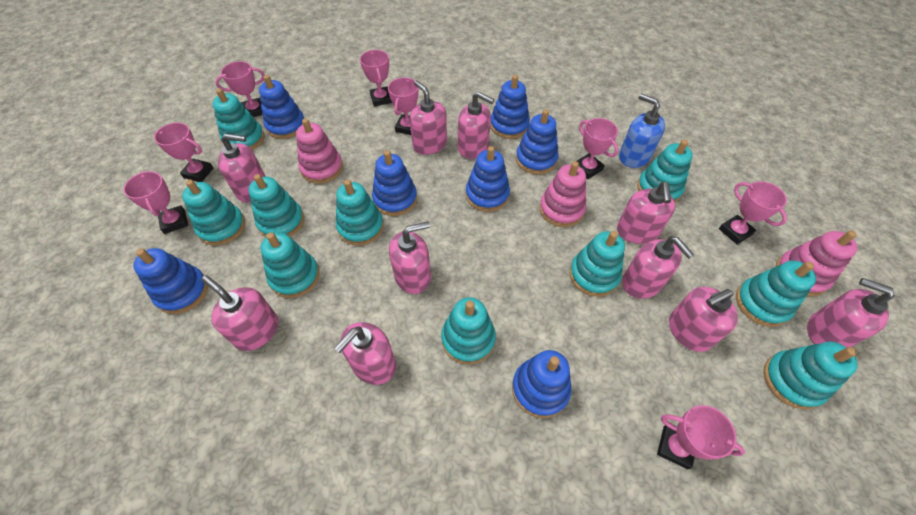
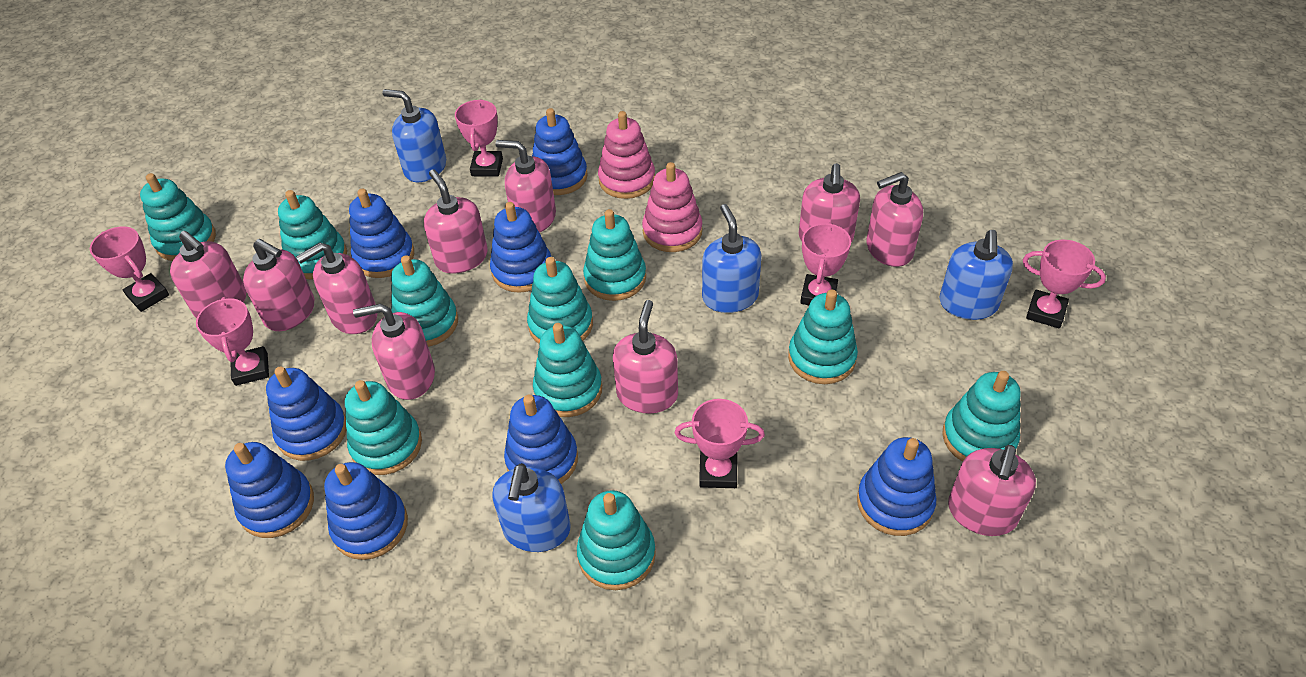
blue soap dispenser: 1 -> 4
blue stacking toy: 7 -> 8
pink stacking toy: 3 -> 2
pink trophy: 8 -> 6

